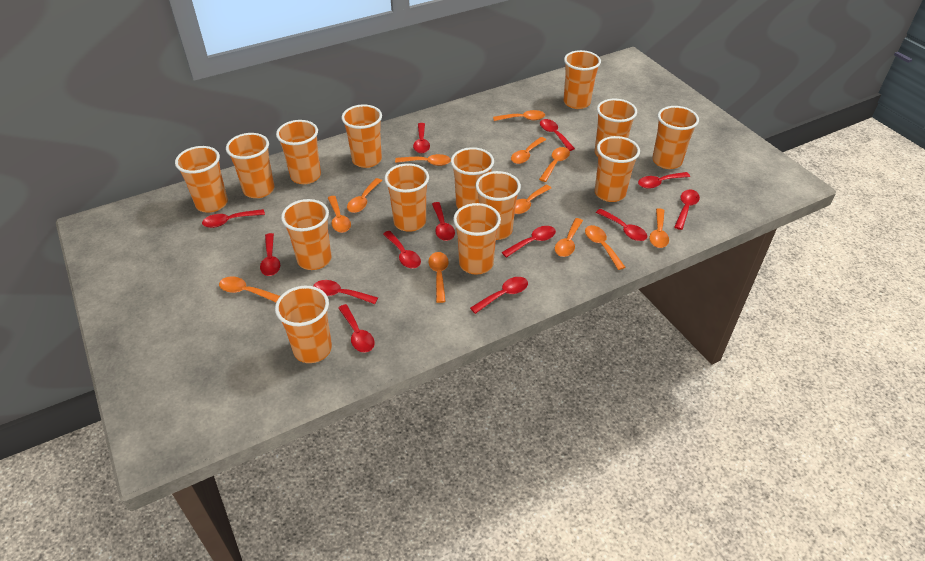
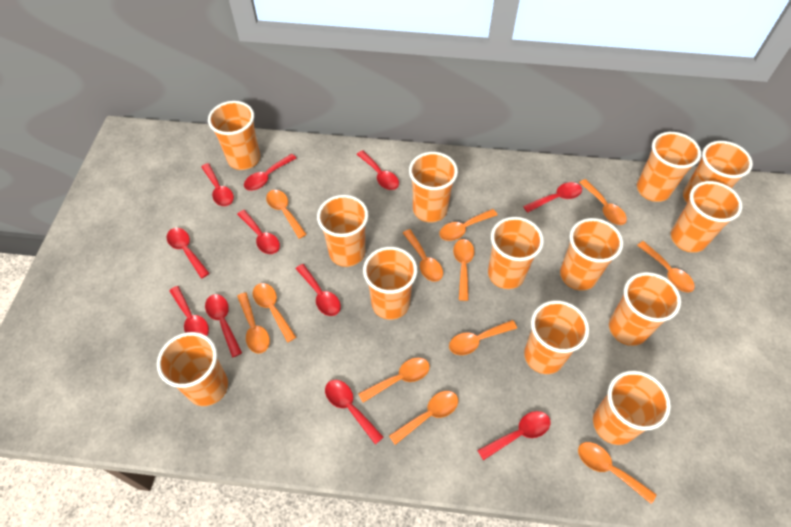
orange cup: 14 -> 13
red spoon: 13 -> 11

